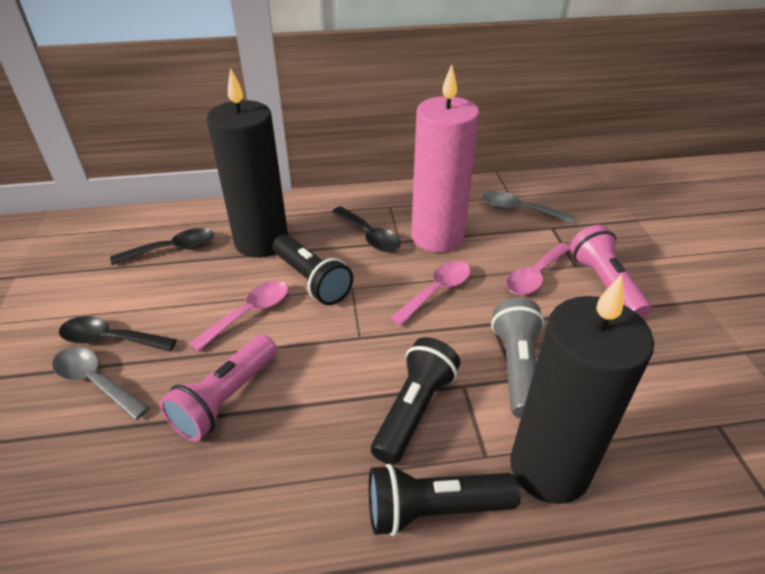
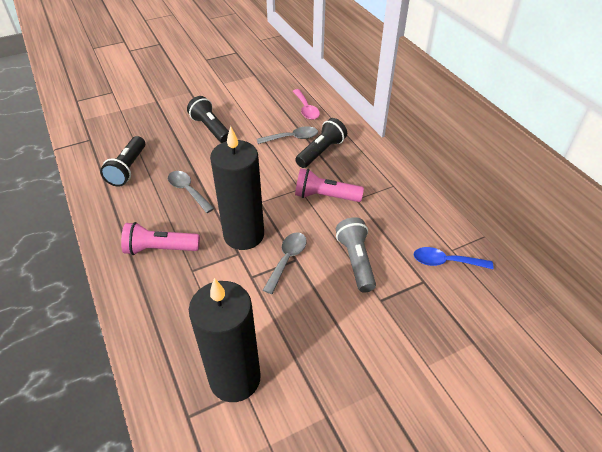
black spoon: 3 -> 0
blue spoon: 0 -> 1
grey spoon: 2 -> 3
pink candle: 1 -> 0
pink spoon: 3 -> 1

